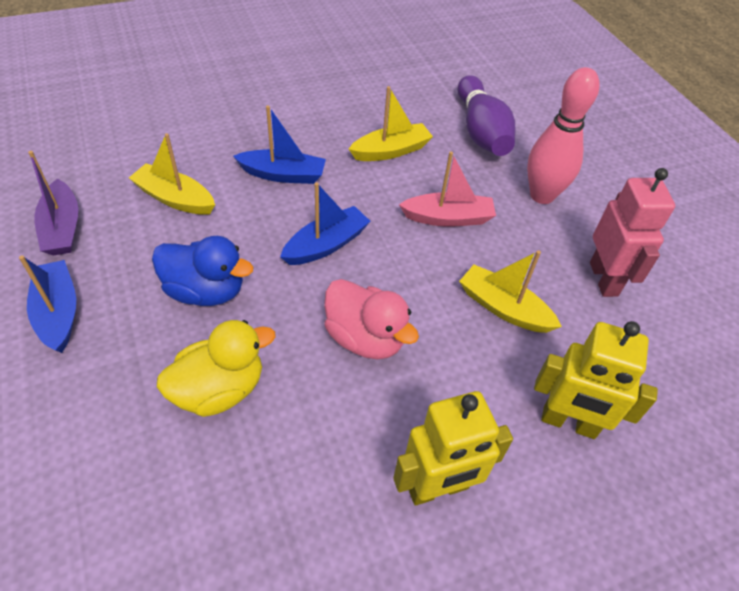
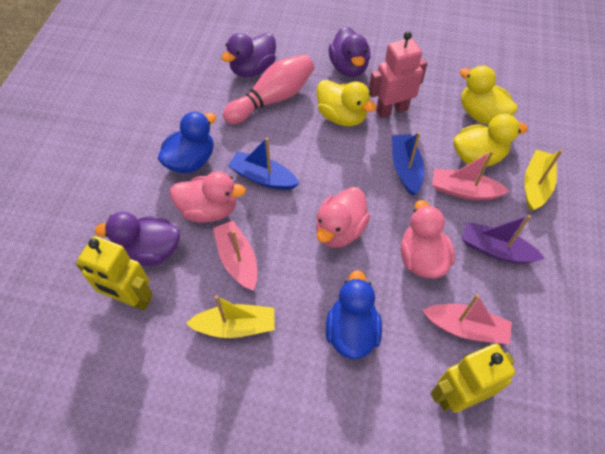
blue boat: 3 -> 2
blue duck: 1 -> 2
pink boat: 1 -> 3
pink duck: 1 -> 3
purple bowling pin: 1 -> 0
purple duck: 0 -> 3
yellow boat: 3 -> 2
yellow duck: 1 -> 3

